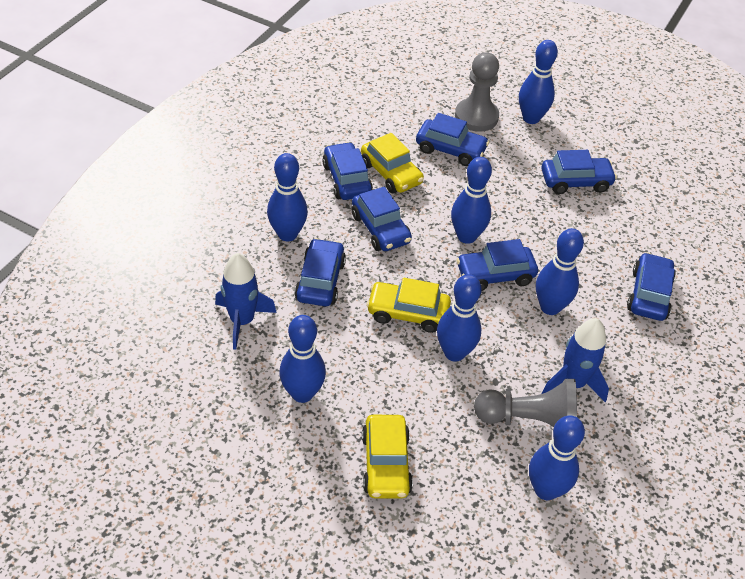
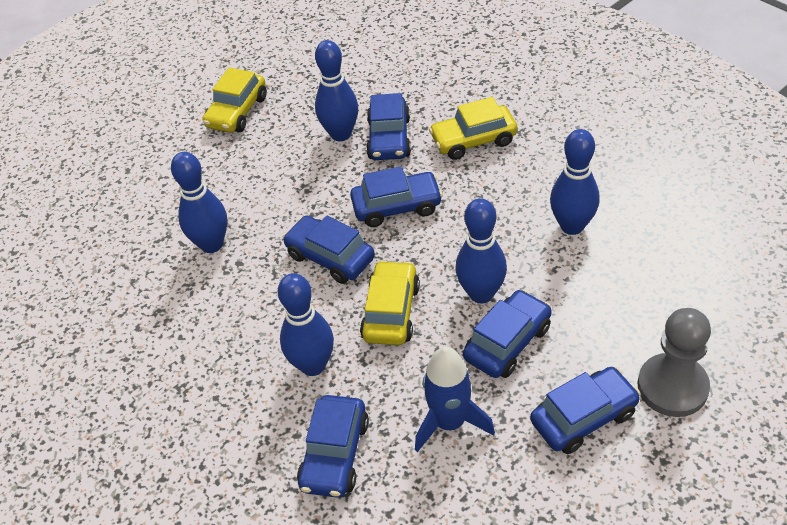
blue bowling pin: 7 -> 5
blue car: 7 -> 6
blue rocket: 2 -> 1
grey pawn: 2 -> 1

